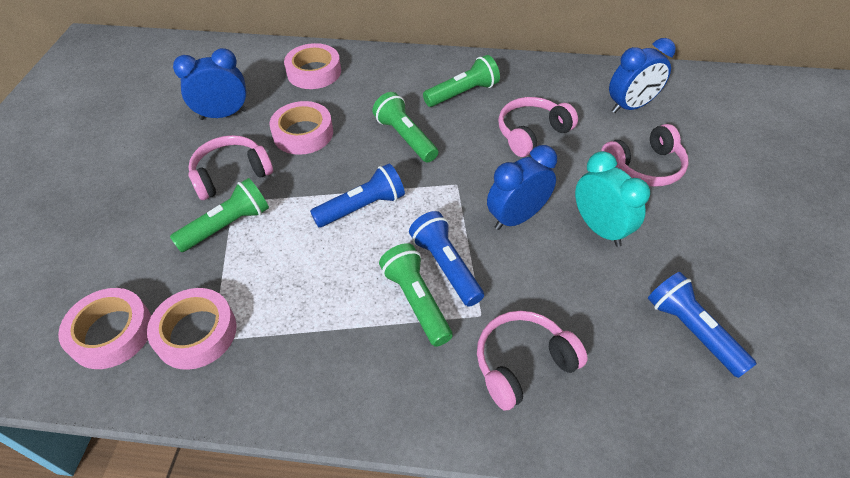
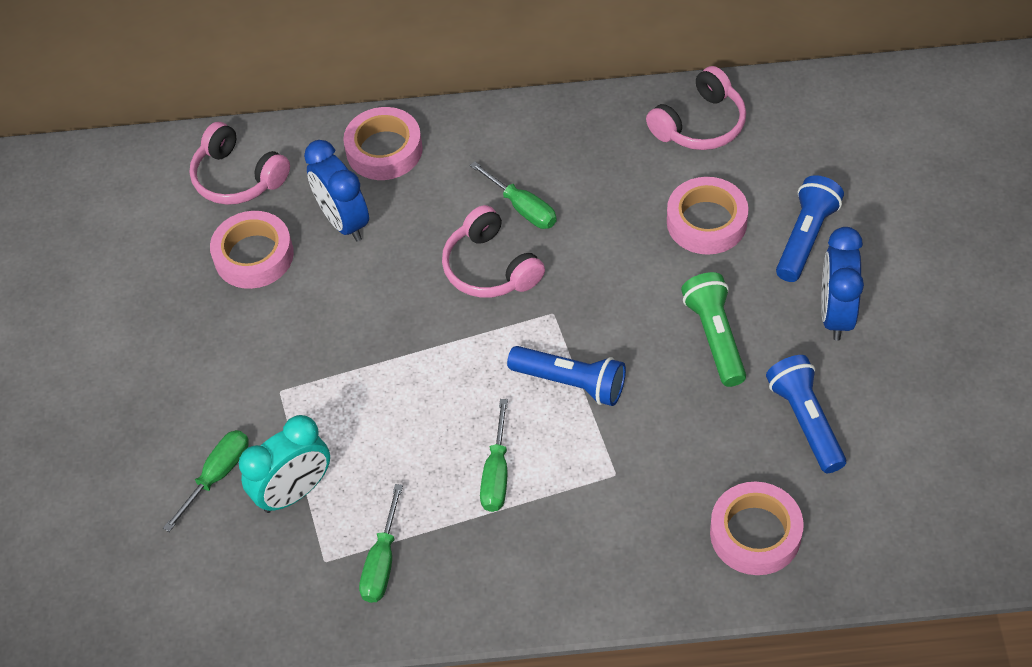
blue clock: 3 -> 2
green flashlight: 4 -> 1
green screwdriver: 0 -> 4
pink headphones: 4 -> 3

